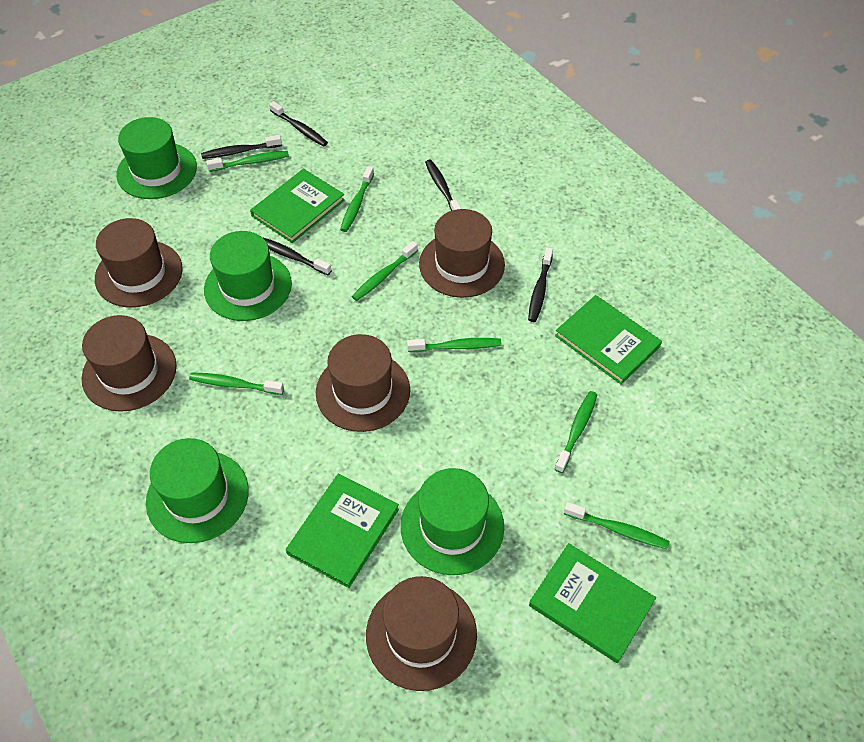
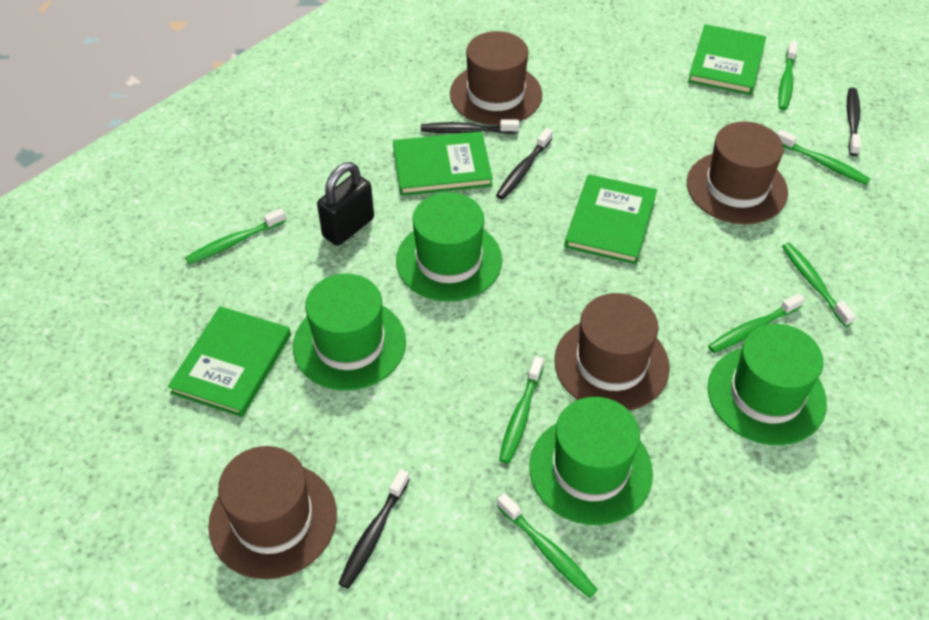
black padlock: 0 -> 1
black toothbrush: 5 -> 4
brown hat: 5 -> 4

